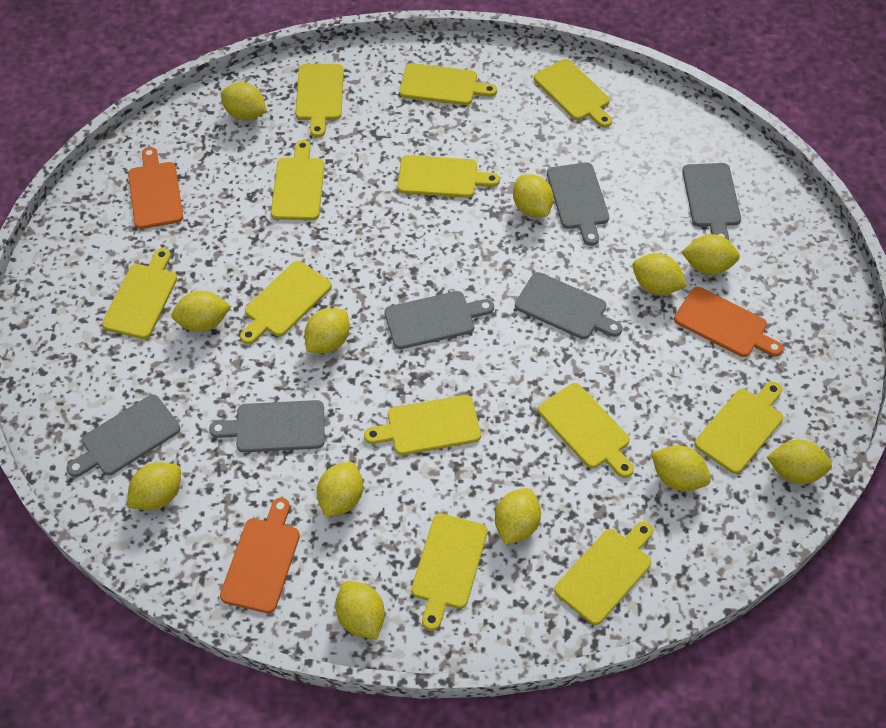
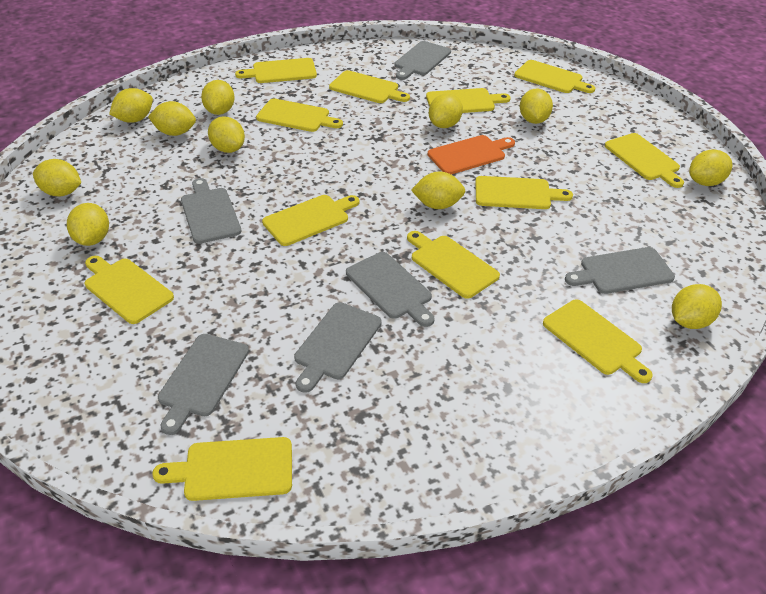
orange cutting board: 3 -> 1
yellow lemon: 12 -> 11

